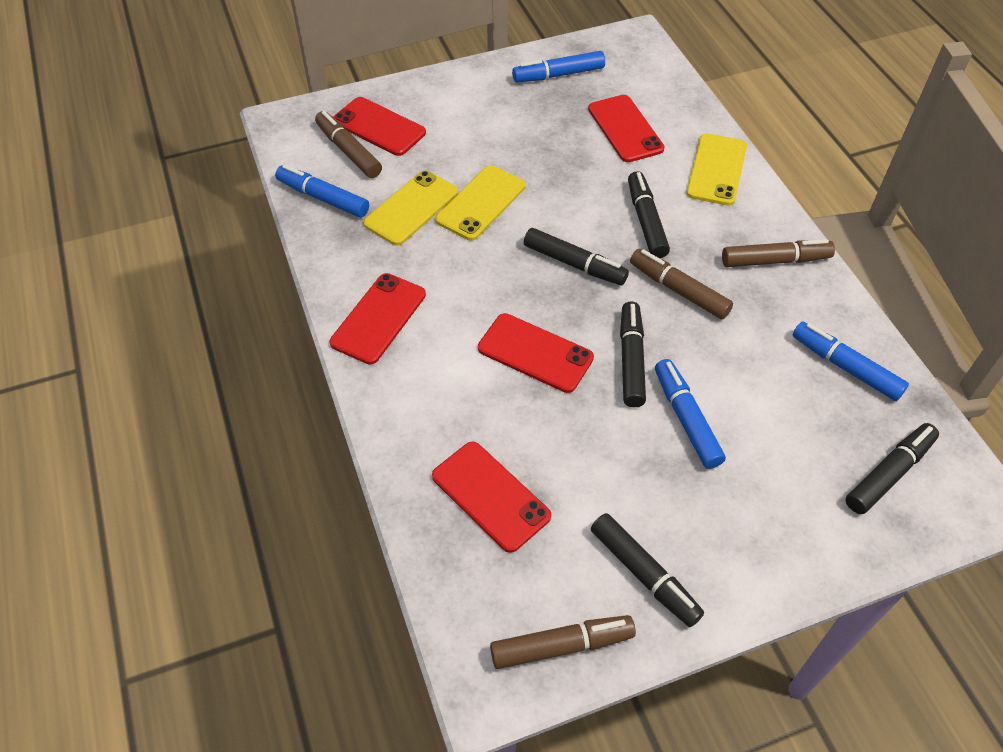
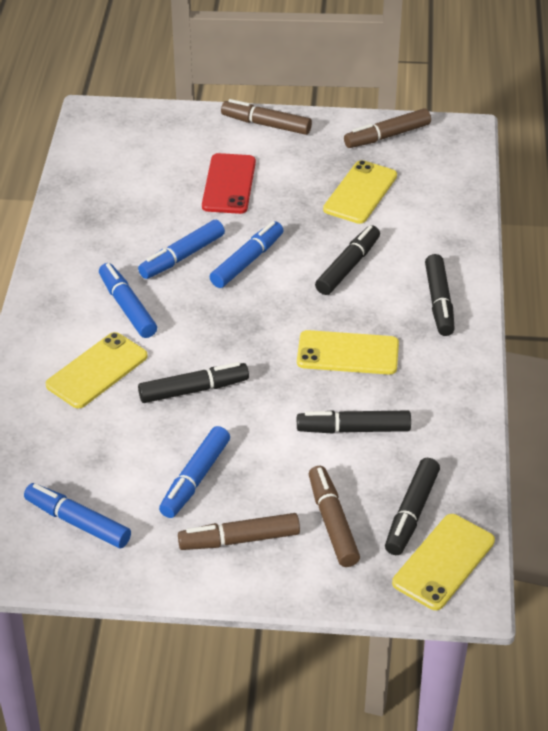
blue marker: 4 -> 5
red phone: 5 -> 1
yellow phone: 3 -> 4

